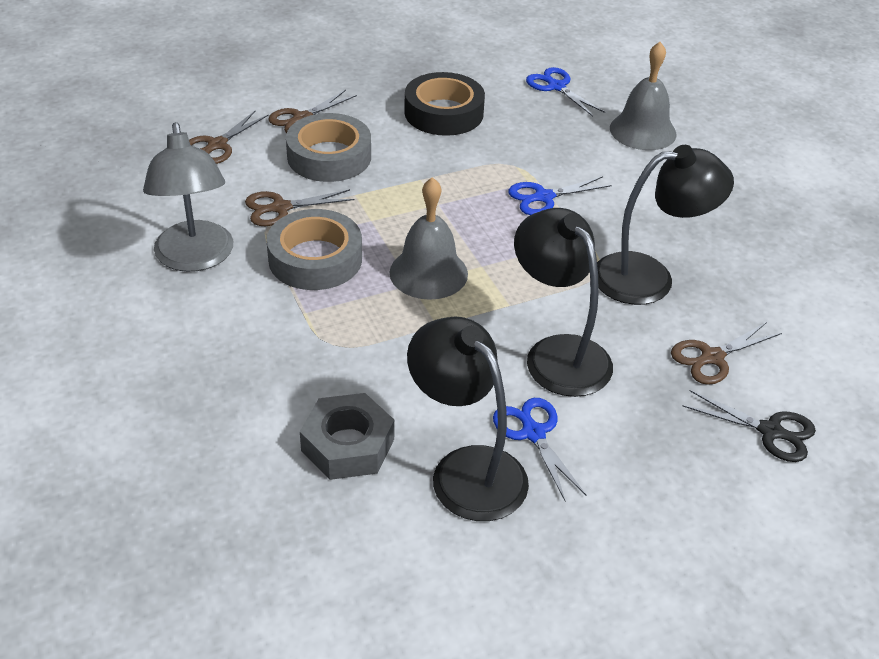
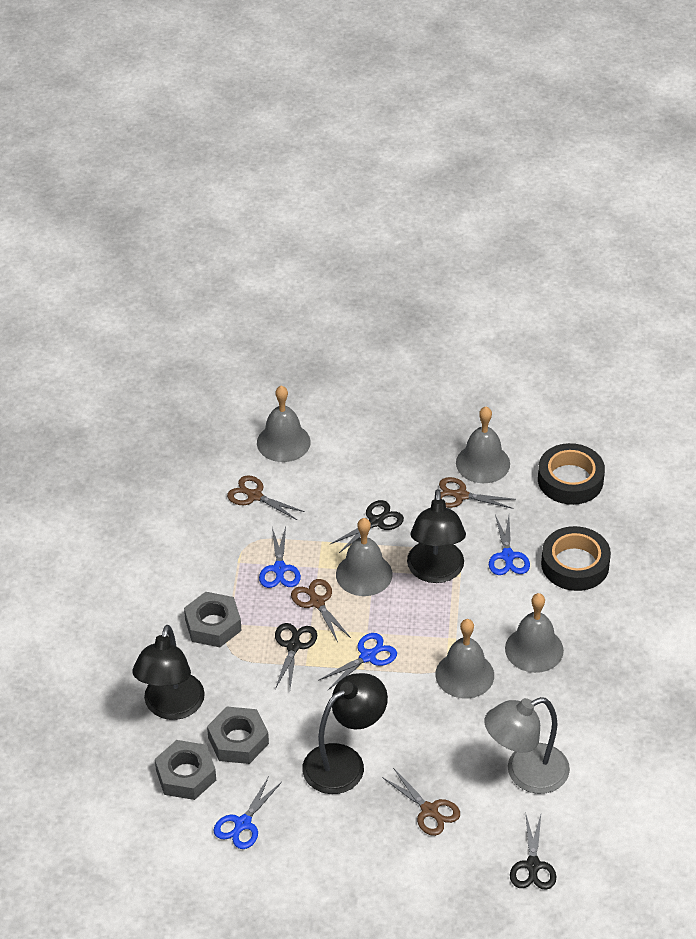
black scissors: 1 -> 3
black tape: 1 -> 2
blue scissors: 3 -> 4
grey bell: 2 -> 5
grey nut: 1 -> 3
grey tape: 2 -> 0

